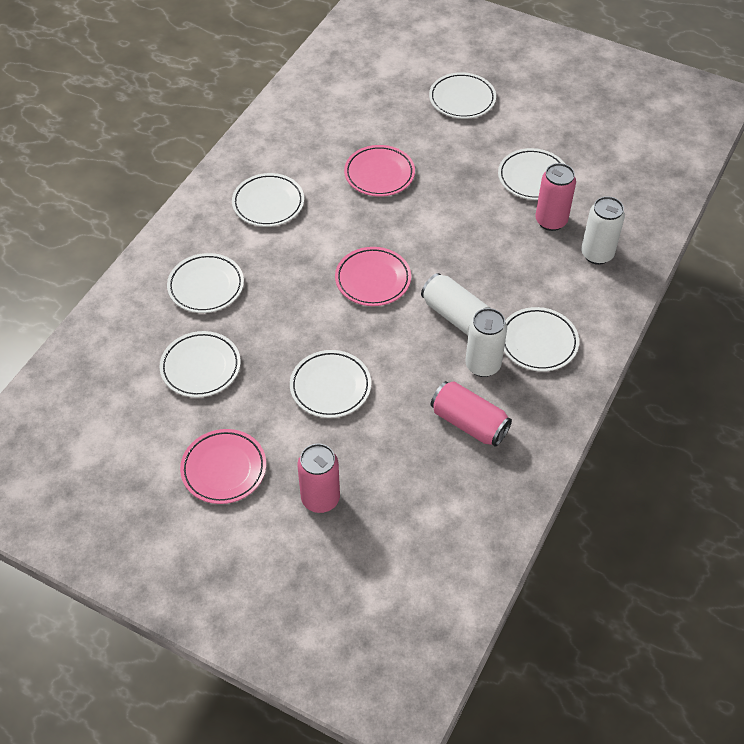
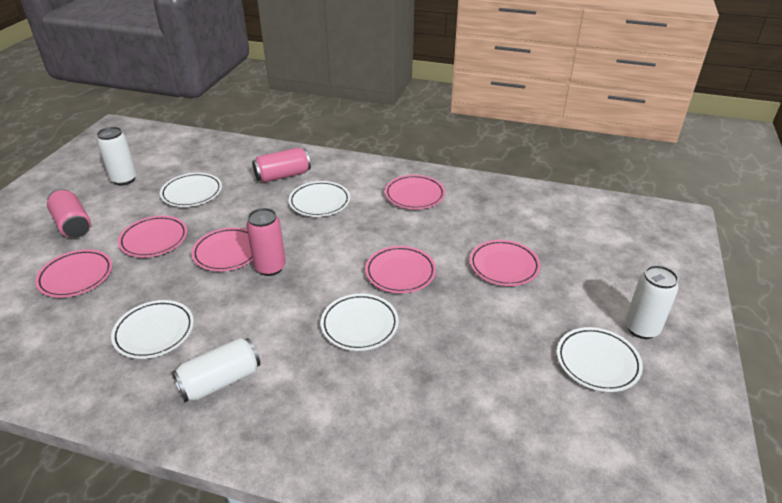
pink plate: 3 -> 6
white plate: 7 -> 5

